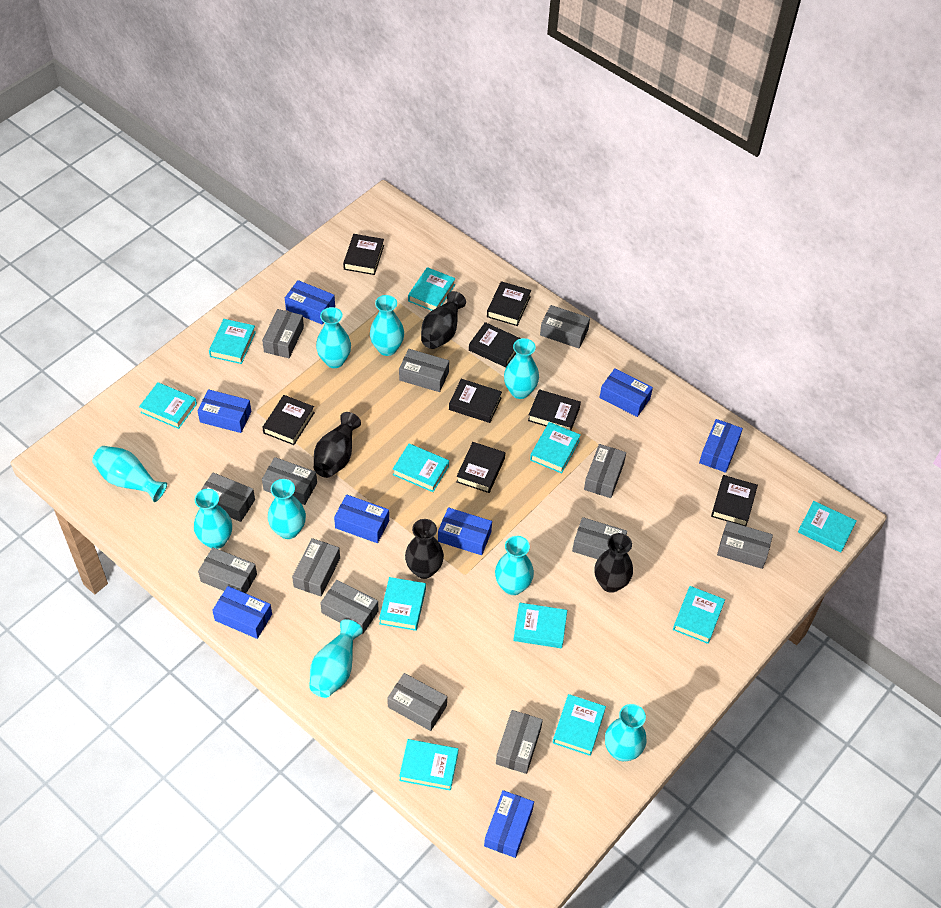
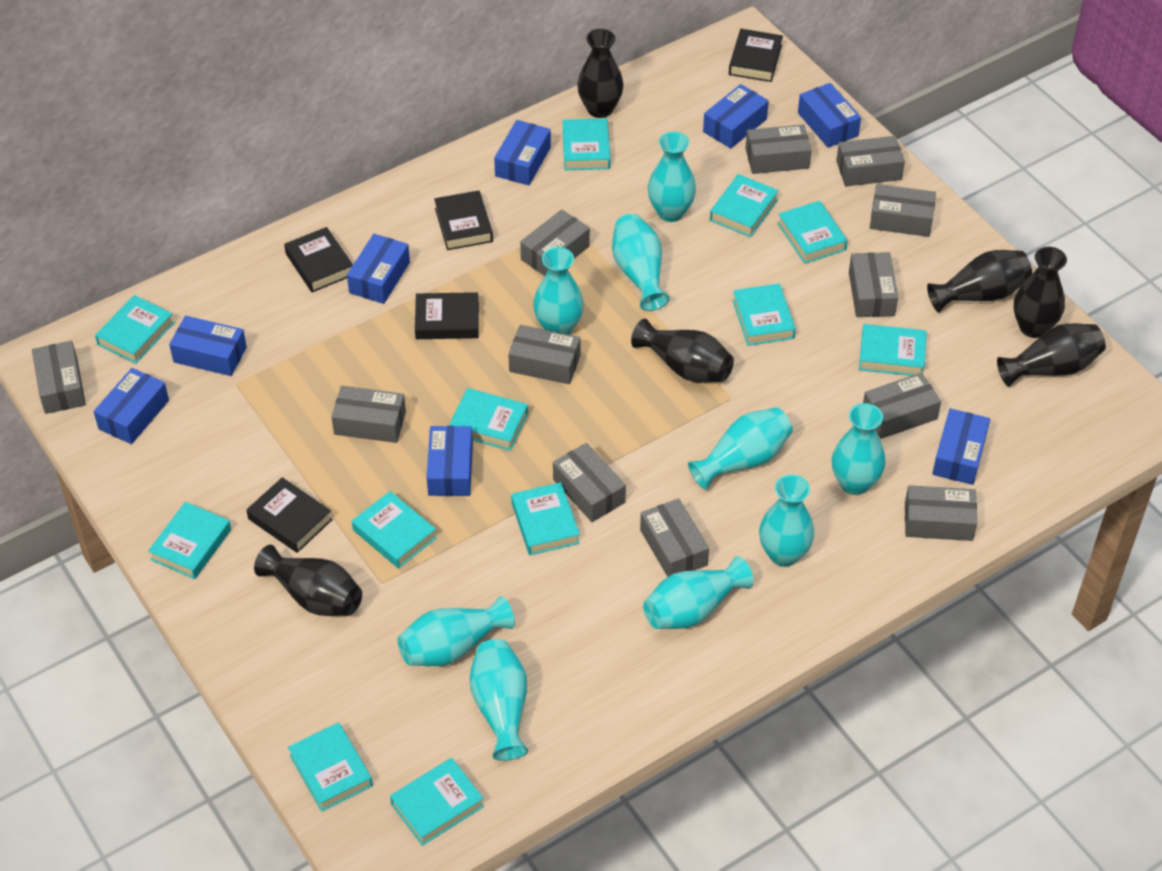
black book: 8 -> 5
black vase: 4 -> 6
grey box: 13 -> 12
turquoise book: 11 -> 12

